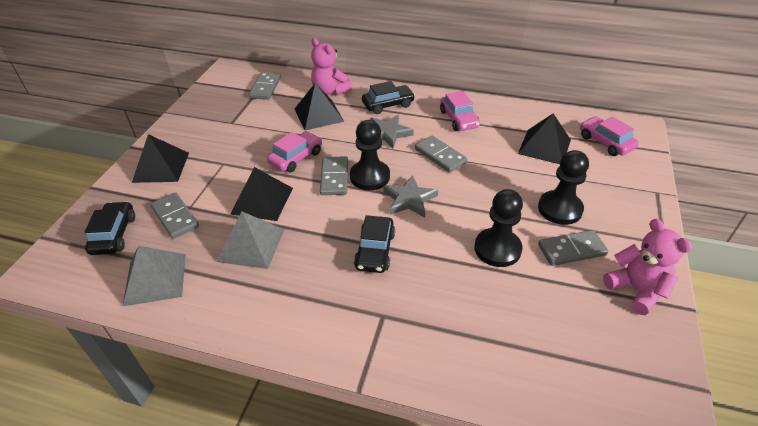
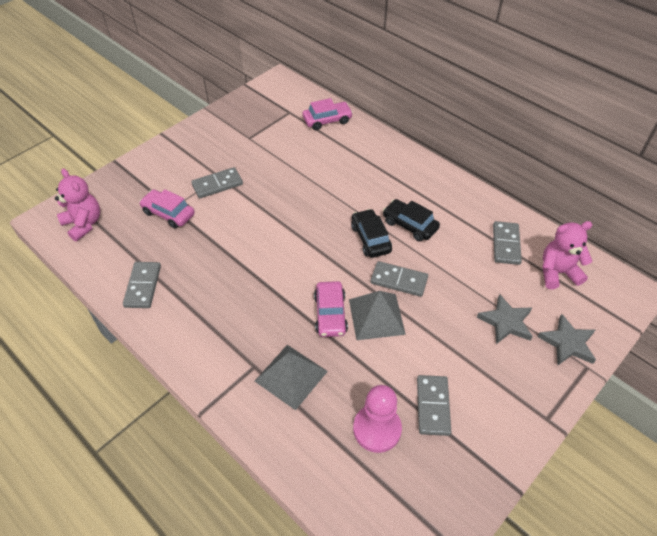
black car: 3 -> 2
black pawn: 3 -> 0
black pyramid: 4 -> 0
pink pawn: 0 -> 1

